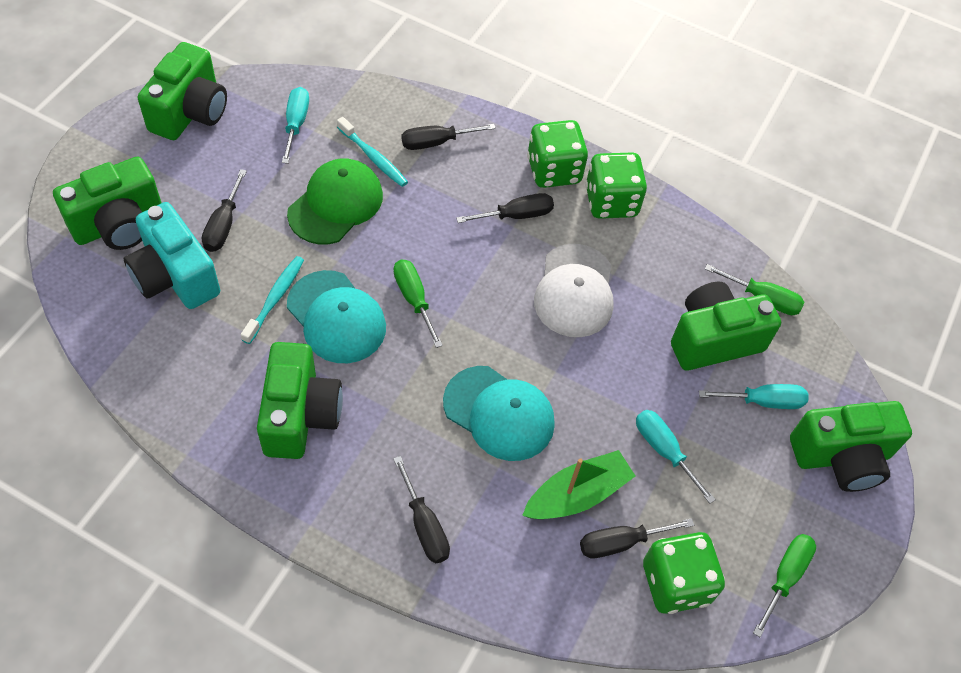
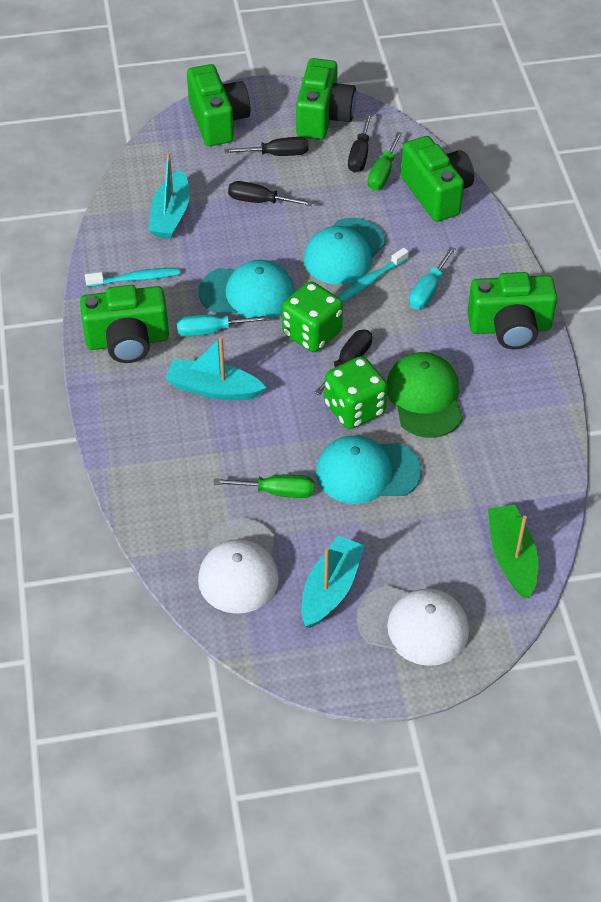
black screwdriver: 5 -> 4
green dice: 3 -> 2
green screwdriver: 3 -> 2
turquoise boat: 0 -> 3
turquoise camera: 1 -> 0
turquoise cap: 2 -> 3
turquoise screwdriver: 3 -> 2
white cap: 1 -> 2

